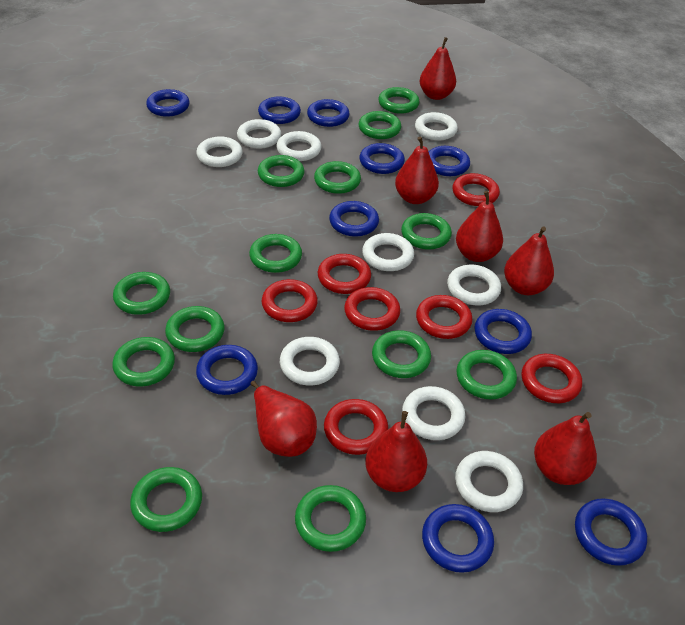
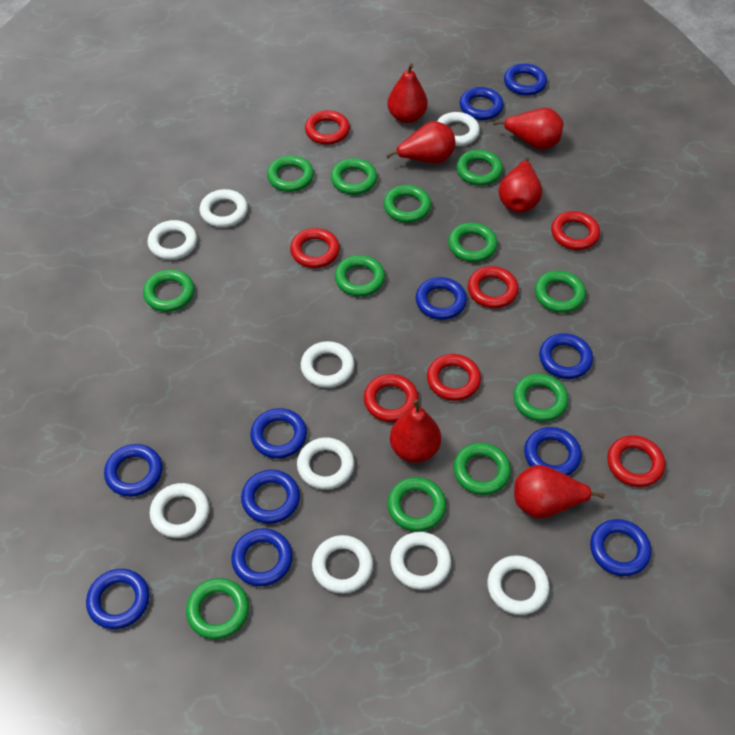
blue ring: 10 -> 11
green ring: 13 -> 12
red pear: 7 -> 6

